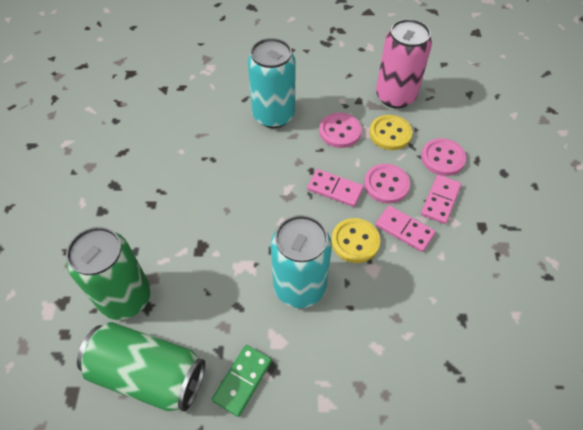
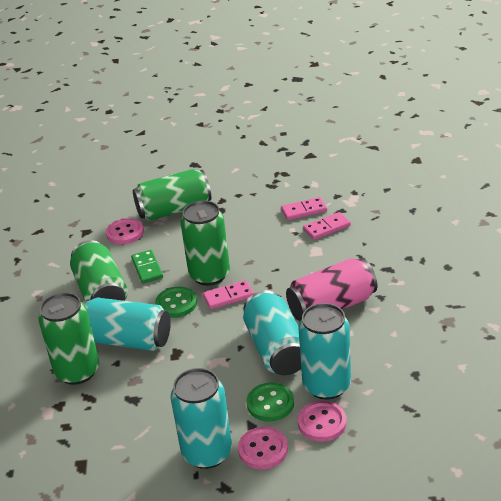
green button: 0 -> 2
green can: 2 -> 4
turquoise can: 2 -> 4
yellow button: 2 -> 0

